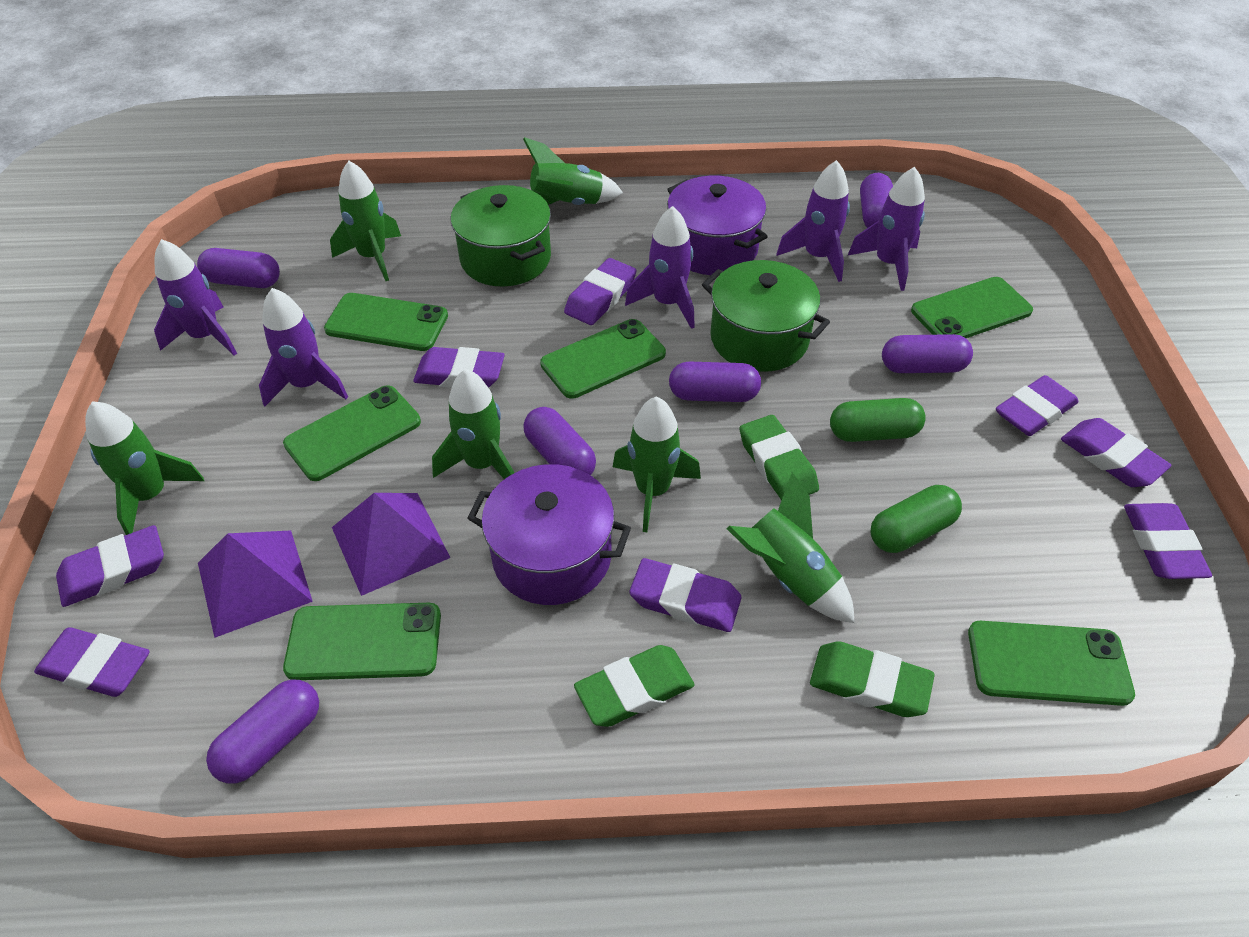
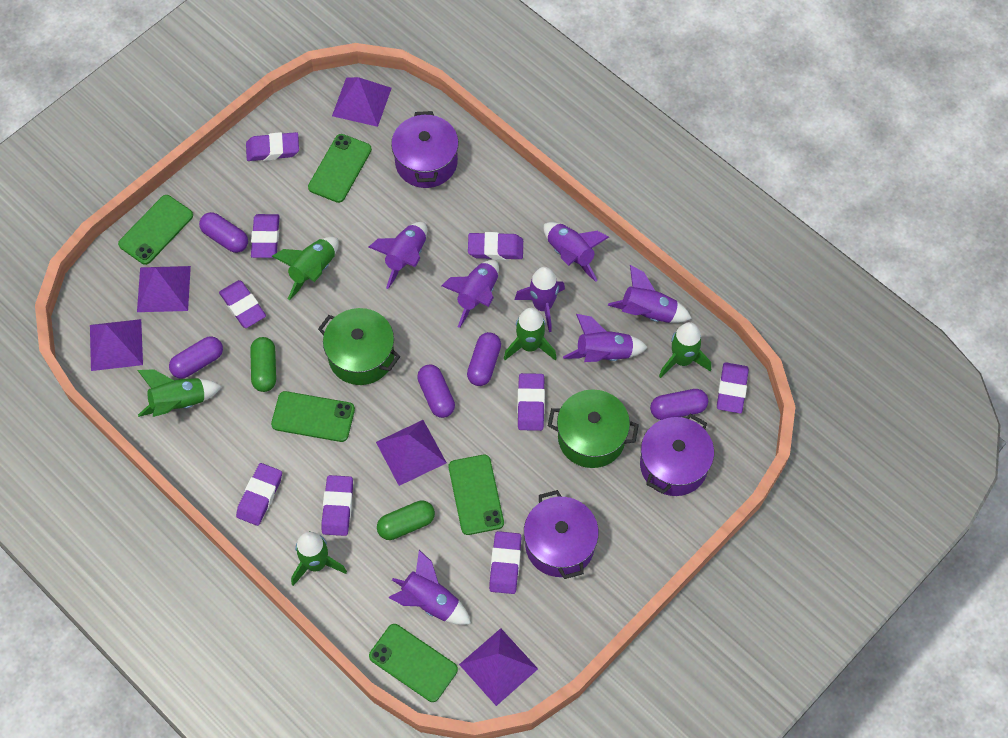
green eraser: 3 -> 0
green phone: 6 -> 5
green rocket: 6 -> 5
purple capsule: 6 -> 5
purple eraser: 8 -> 9
purple pot: 2 -> 3
purple pyramid: 2 -> 5
purple rocket: 5 -> 7

